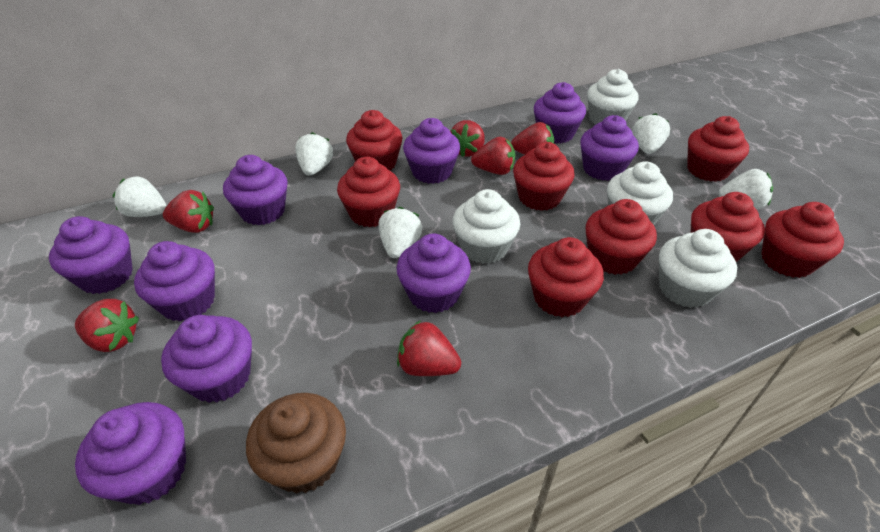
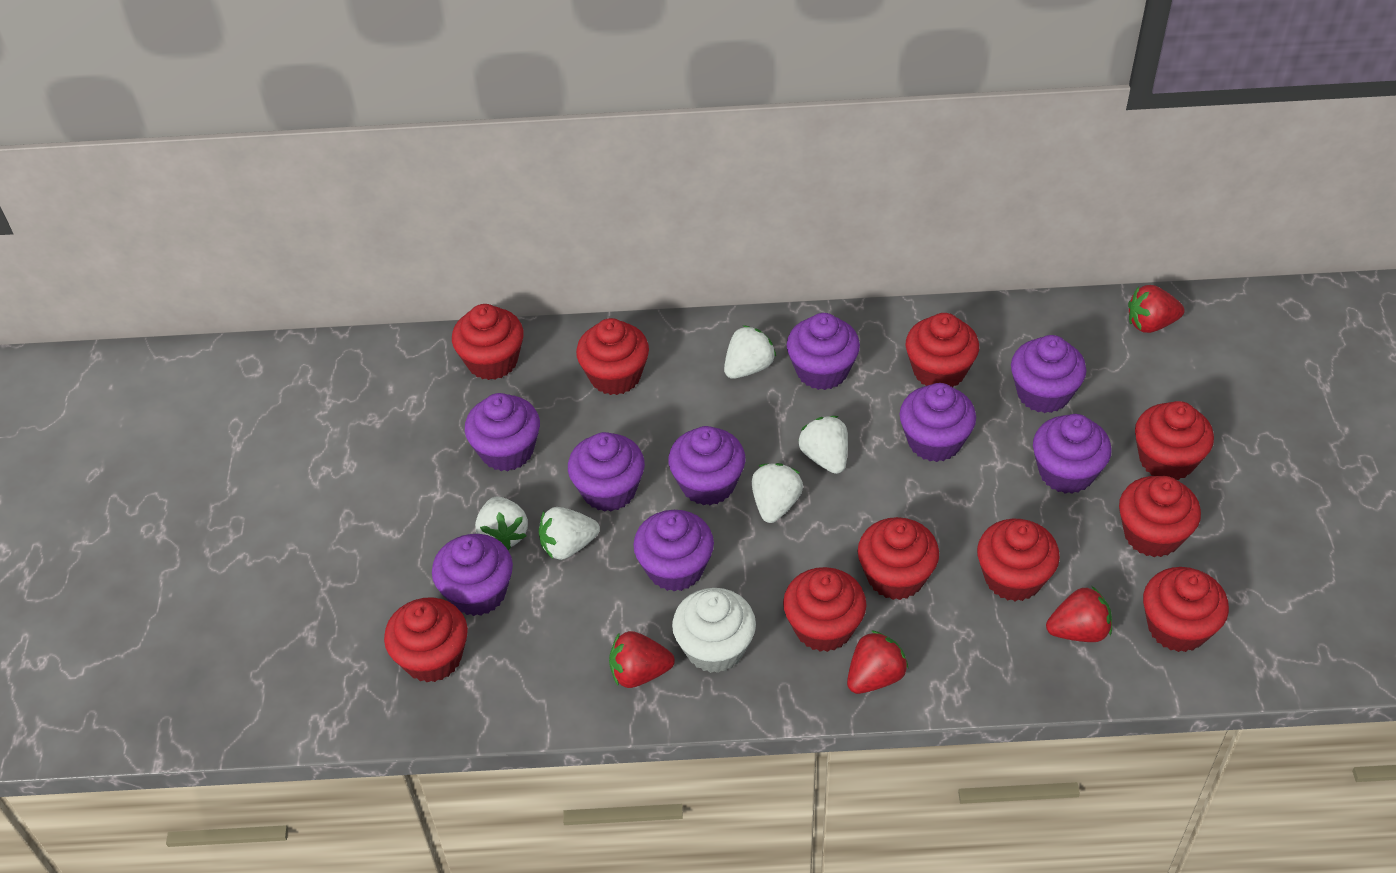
brown cupcake: 1 -> 0
red cupcake: 8 -> 10
red strawberry: 6 -> 4
white cupcake: 4 -> 1

